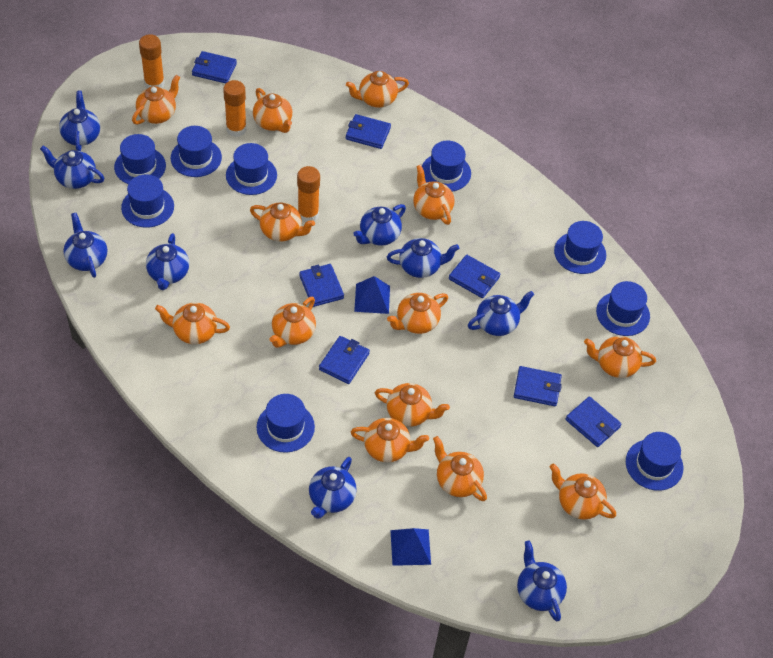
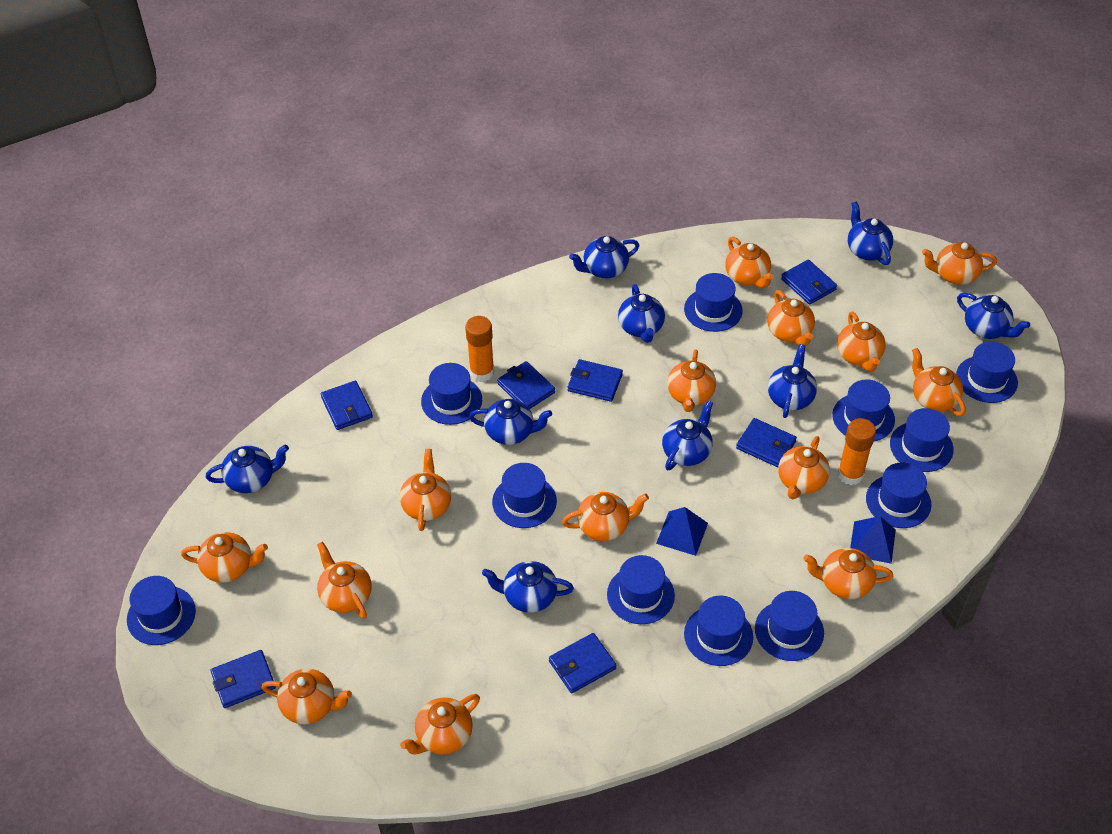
blue hat: 9 -> 11
orange glue stick: 3 -> 2
orange teapot: 13 -> 14

